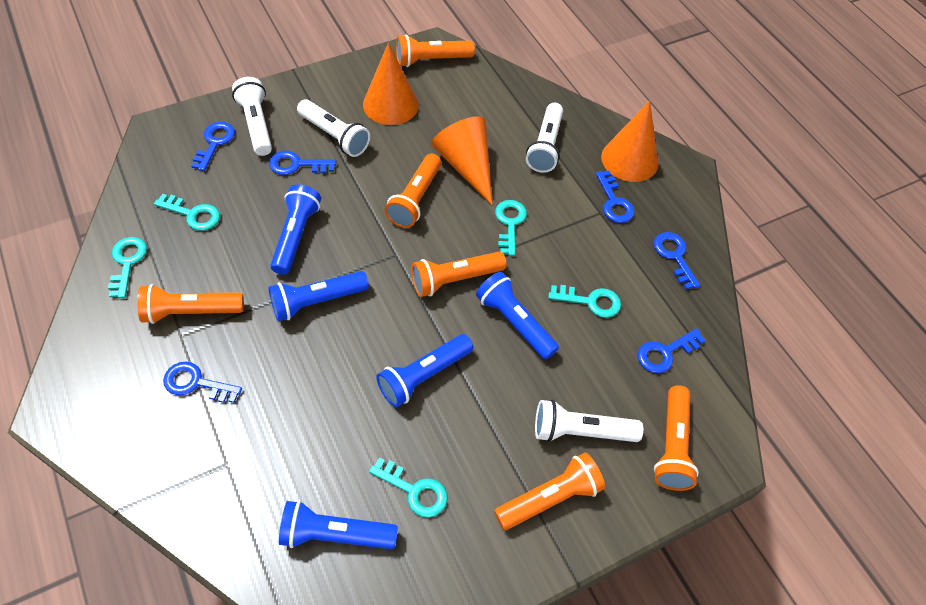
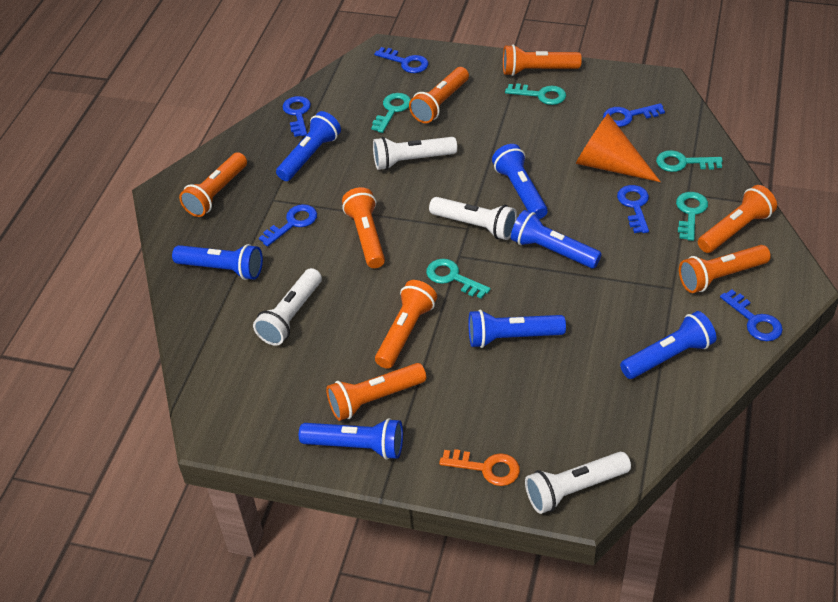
blue flashlight: 5 -> 7
orange cone: 3 -> 1
orange flashlight: 6 -> 8
orange key: 0 -> 1

